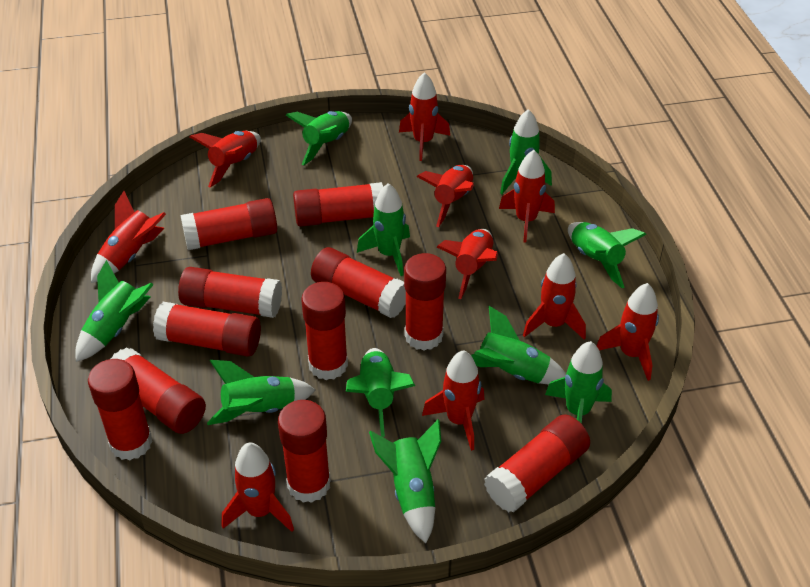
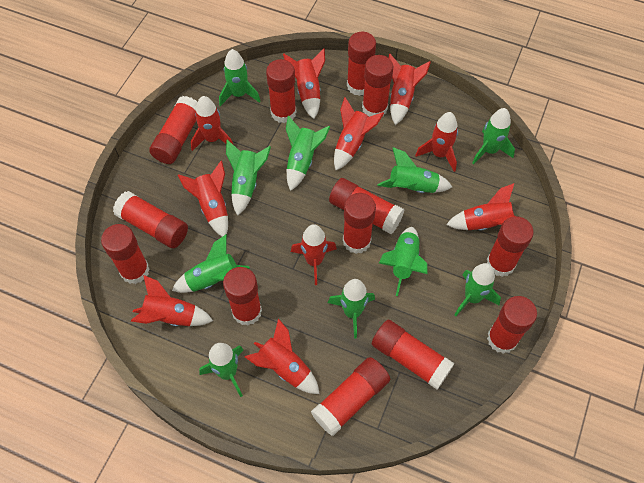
red glue stick: 11 -> 13

